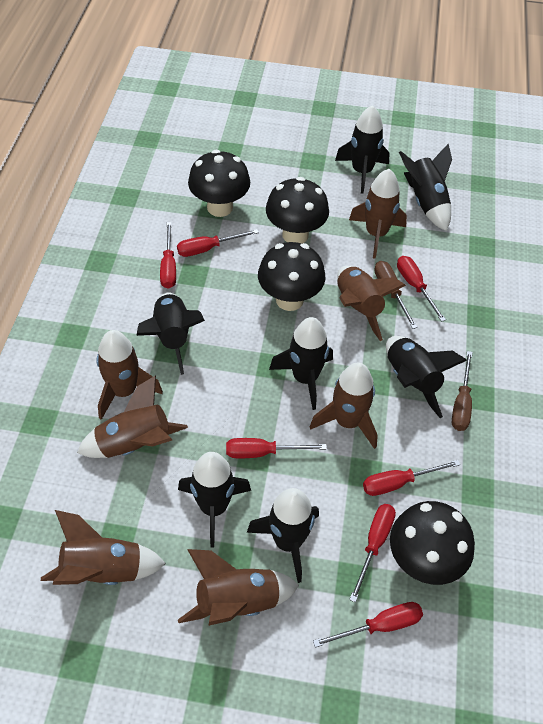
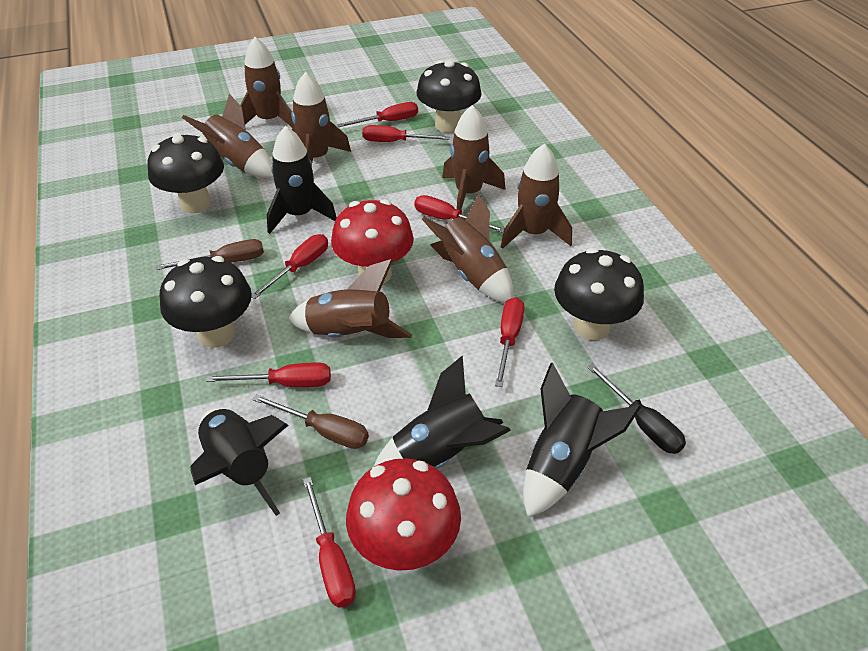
black rocket: 7 -> 4
black screwdriver: 0 -> 1
red mushroom: 0 -> 2

